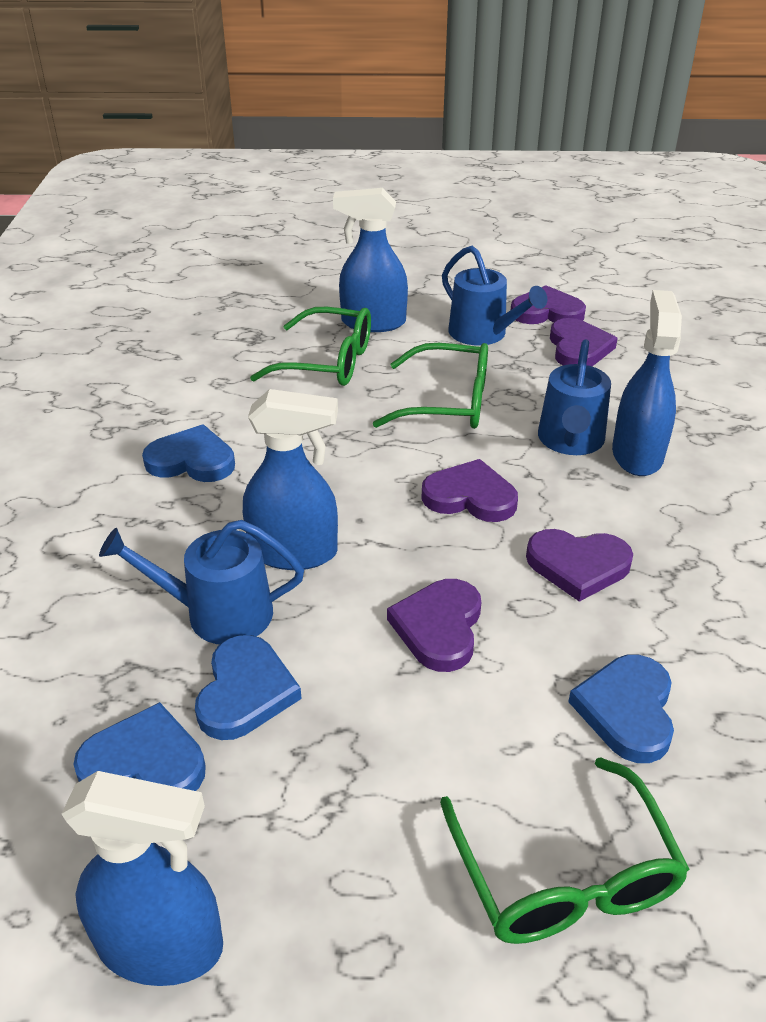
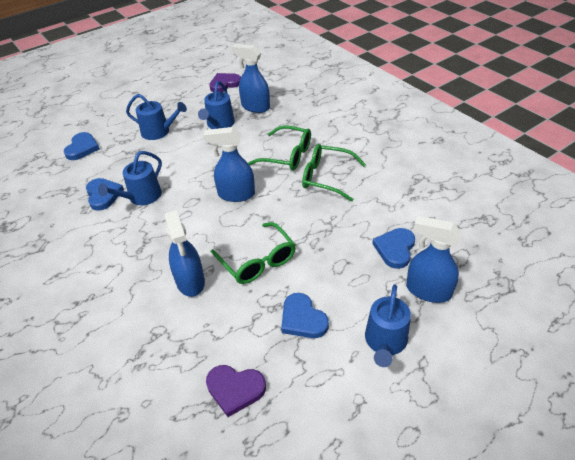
blue watering can: 3 -> 4
purple heart: 5 -> 2

